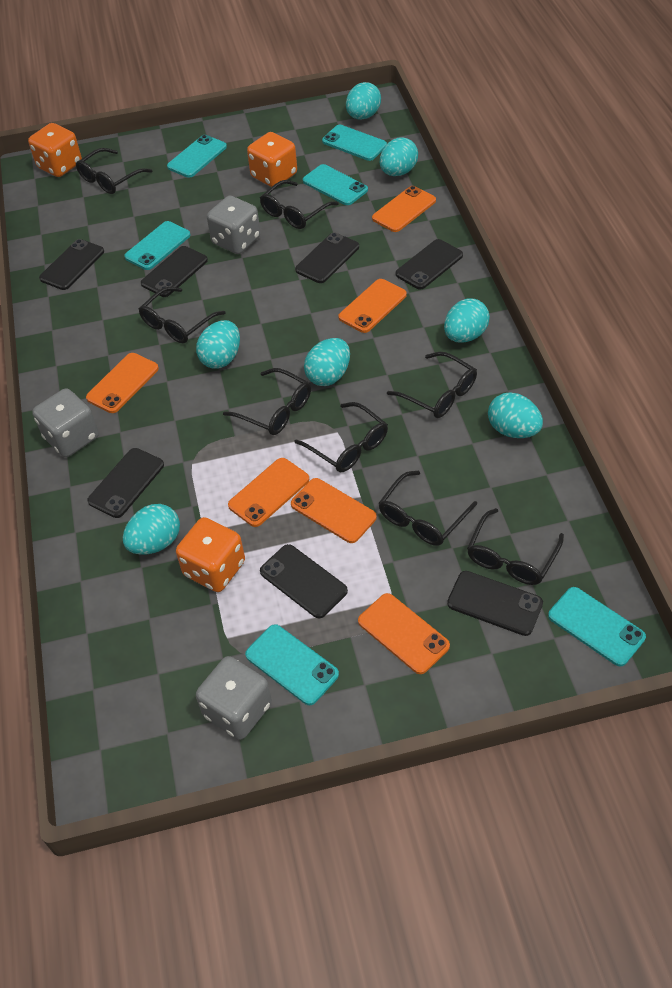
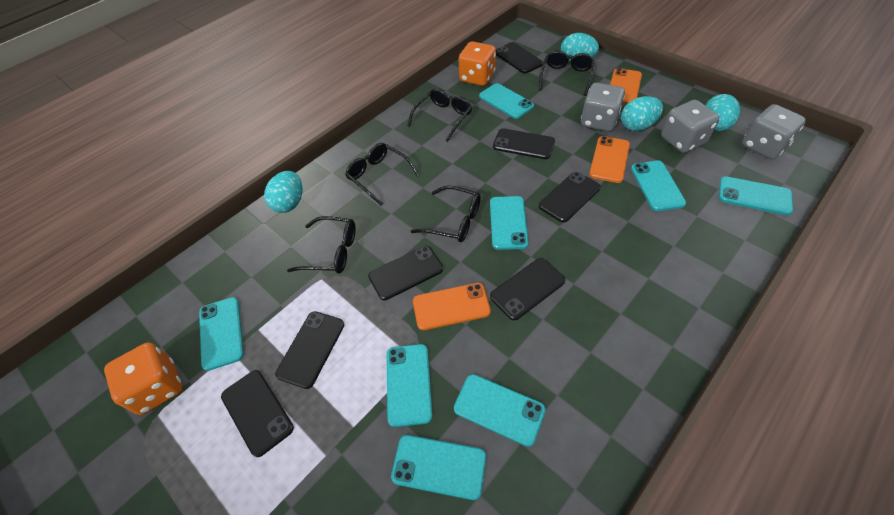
black glasses: 8 -> 5
orange dice: 3 -> 2
orange phone: 6 -> 3
turquoise egg: 7 -> 4
turquoise phone: 6 -> 8

